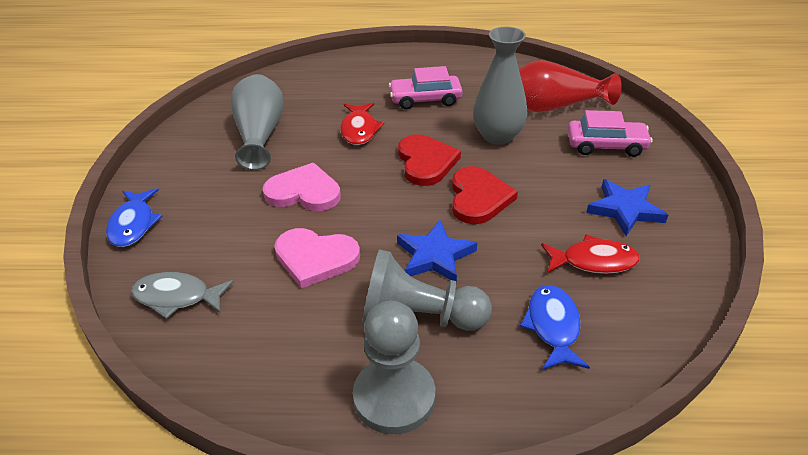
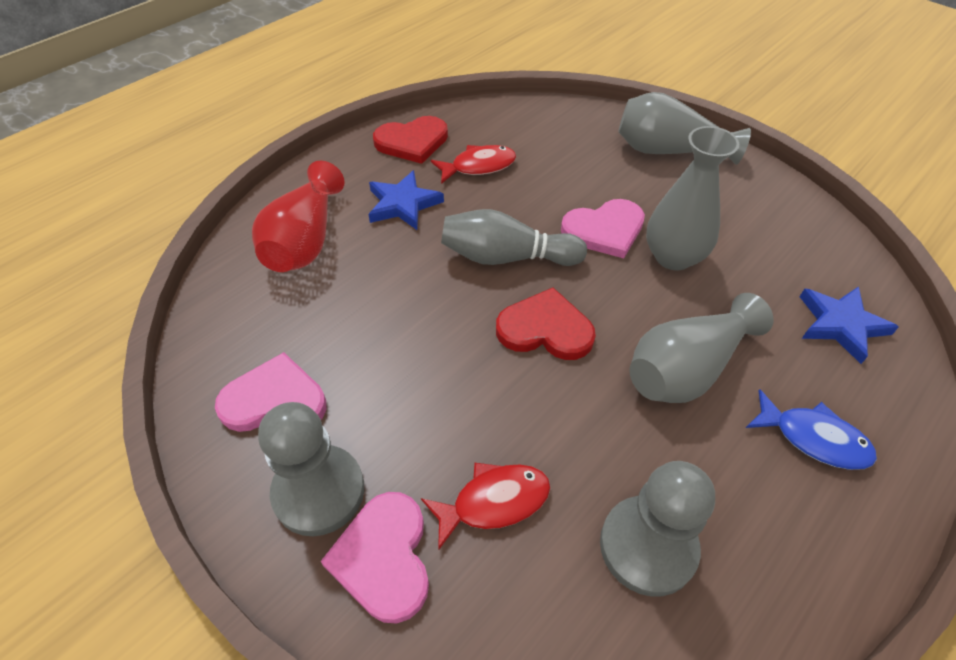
blue fish: 2 -> 1
grey bowling pin: 0 -> 1
grey fish: 1 -> 0
grey vase: 2 -> 3
pink car: 2 -> 0
pink heart: 2 -> 3

